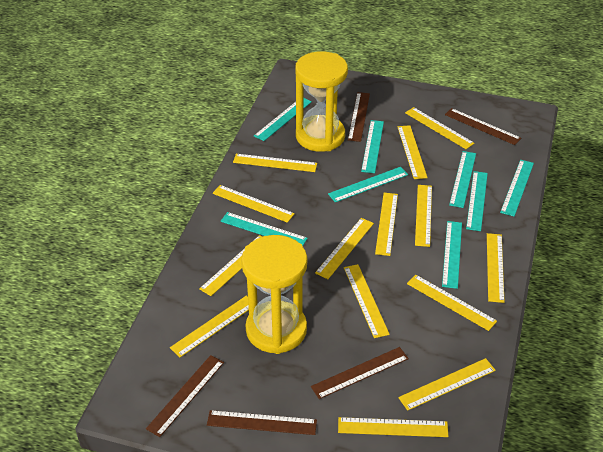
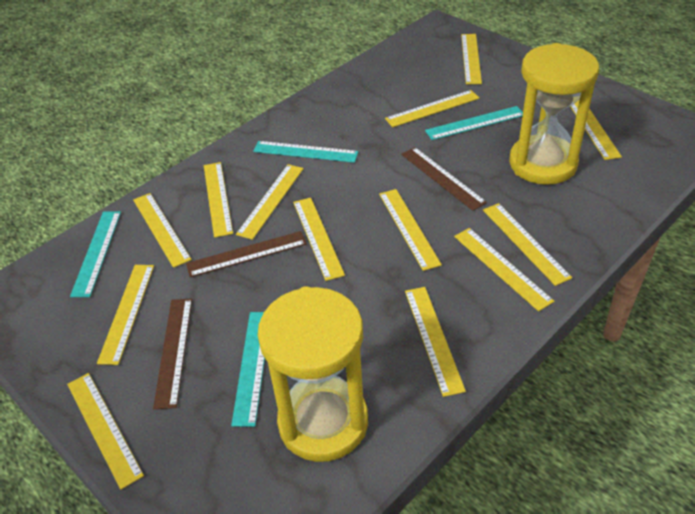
brown ruler: 5 -> 3
turquoise ruler: 8 -> 4
yellow ruler: 14 -> 13

